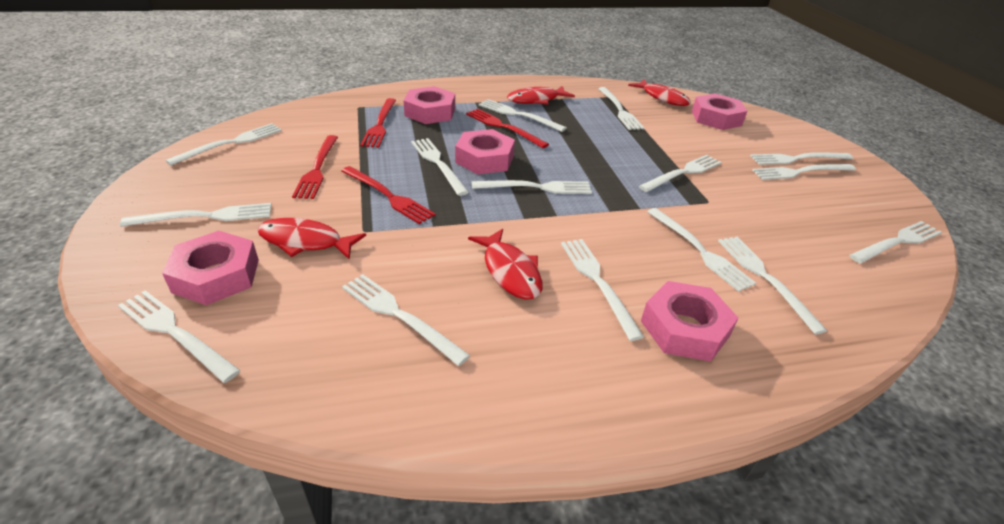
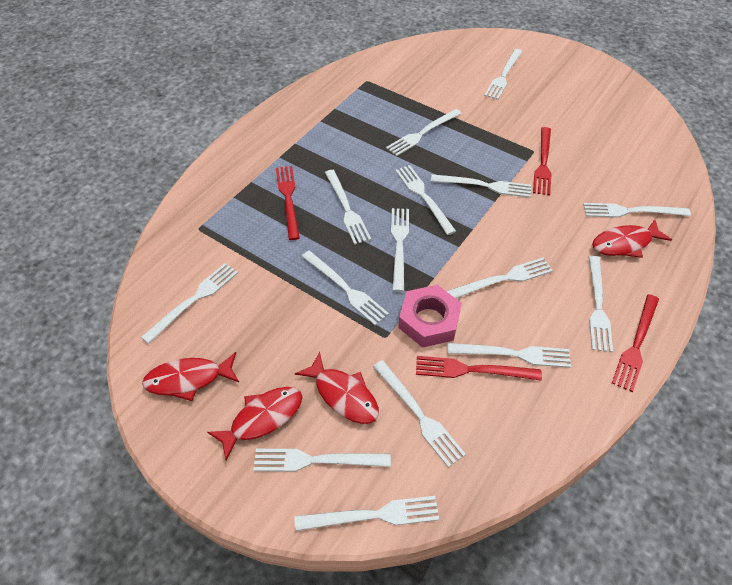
pink nut: 5 -> 1

